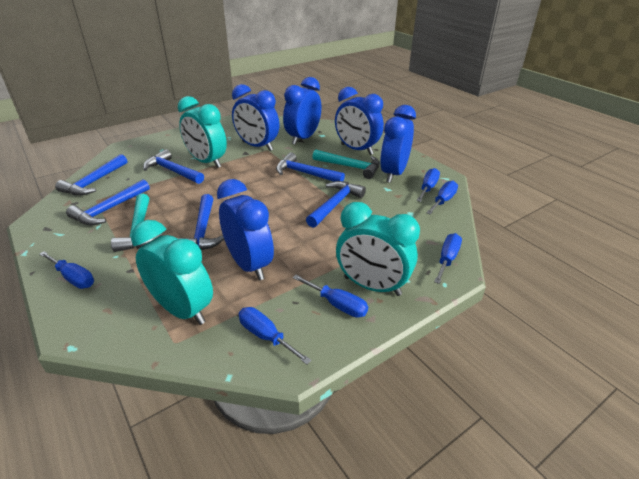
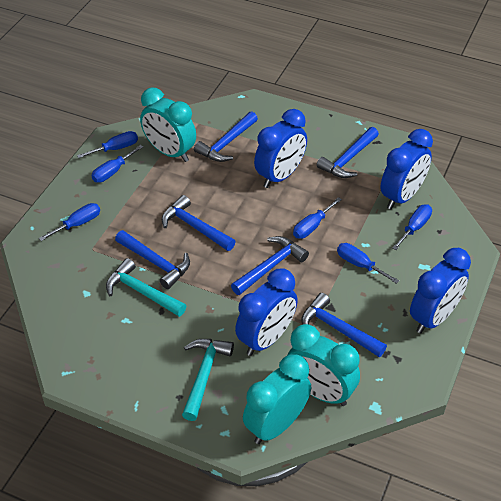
blue clock: 5 -> 4

